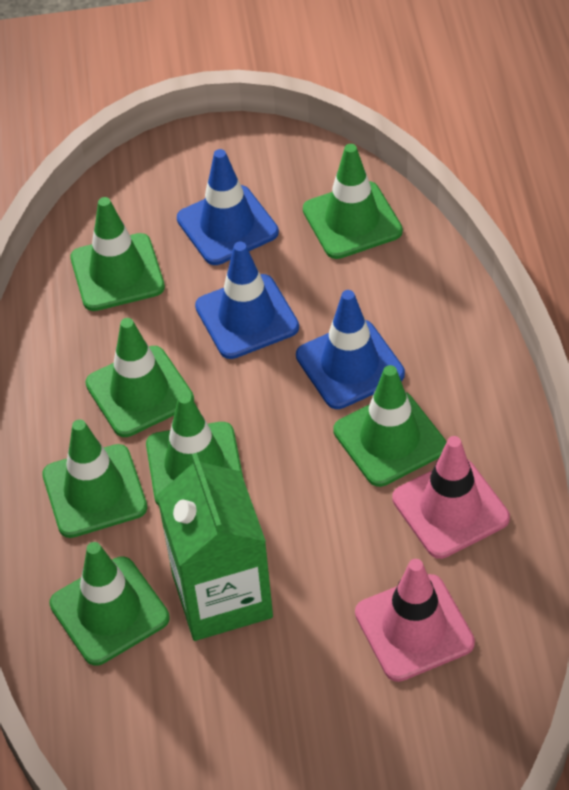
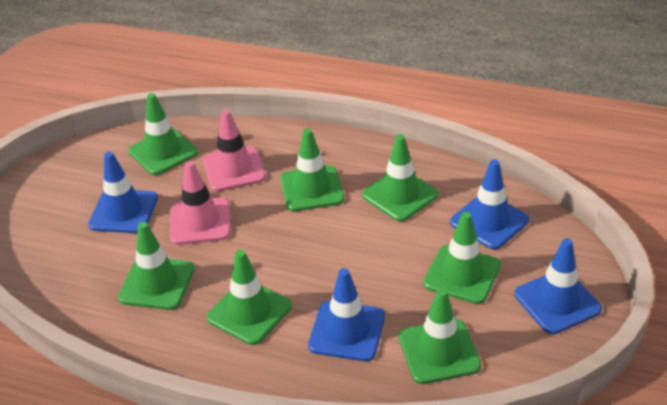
blue traffic cone: 3 -> 4
green carton: 1 -> 0

